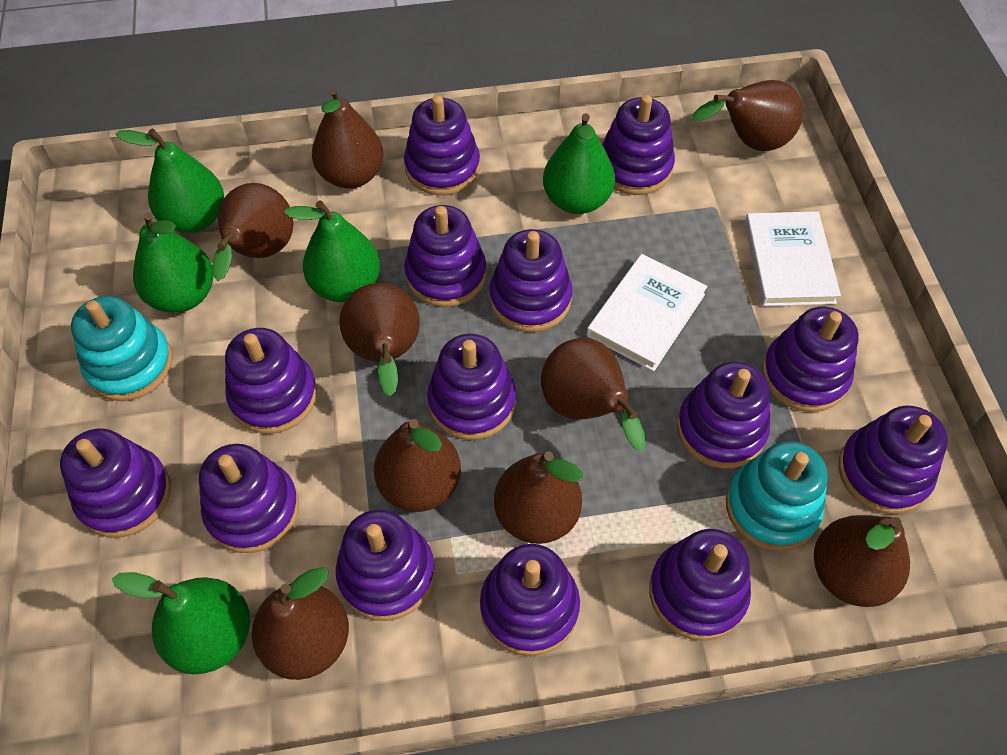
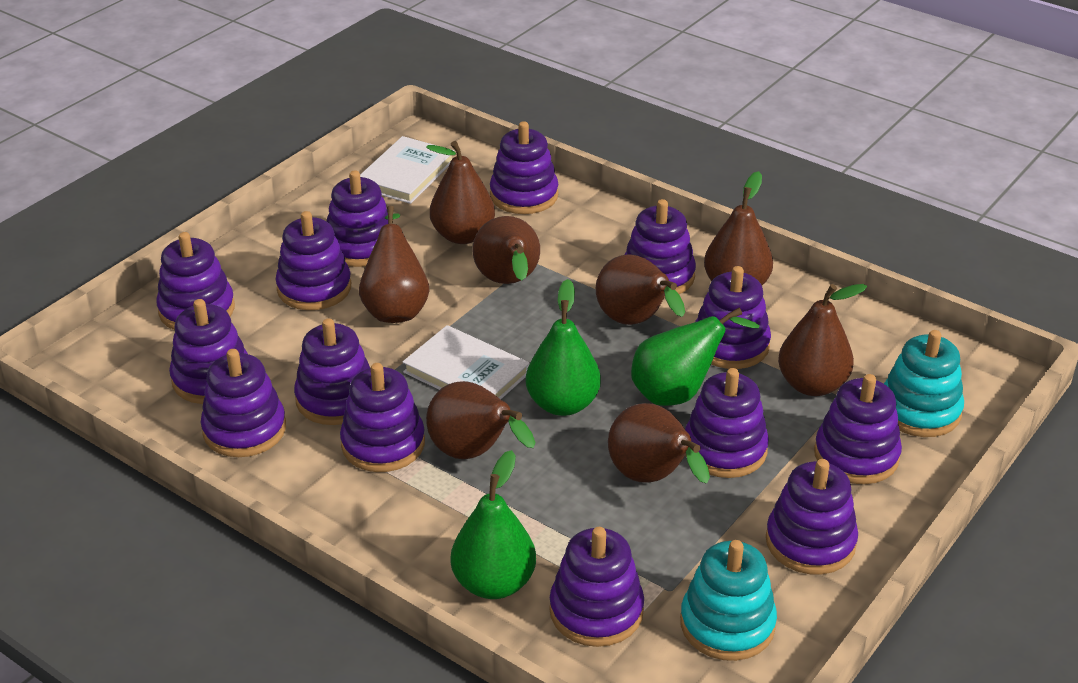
brown pear: 9 -> 8
green pear: 5 -> 3

